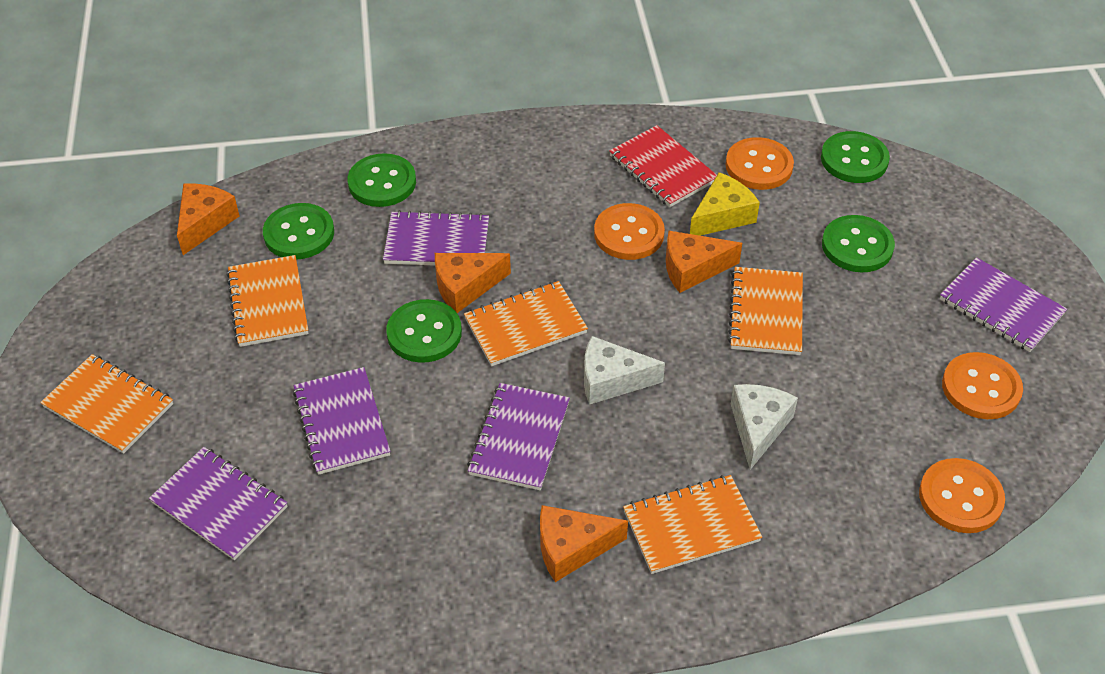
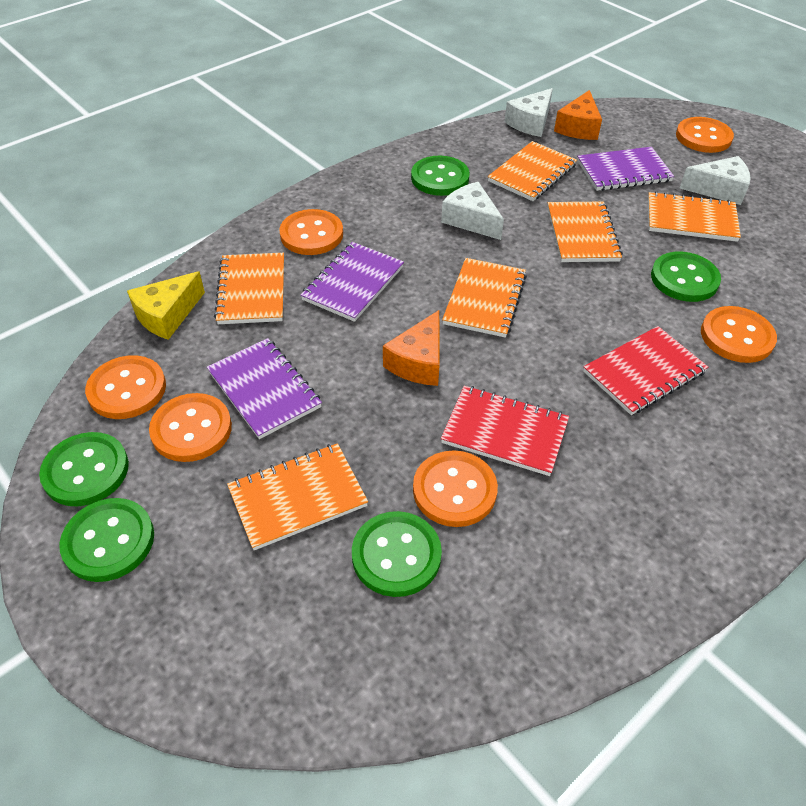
orange button: 4 -> 6
orange cheese: 4 -> 2
orange notebook: 5 -> 6
purple notebook: 5 -> 3
red notebook: 1 -> 2
white cheese: 2 -> 3

